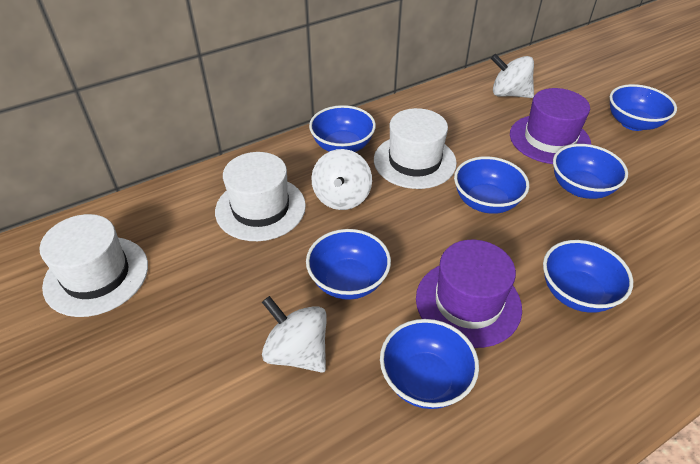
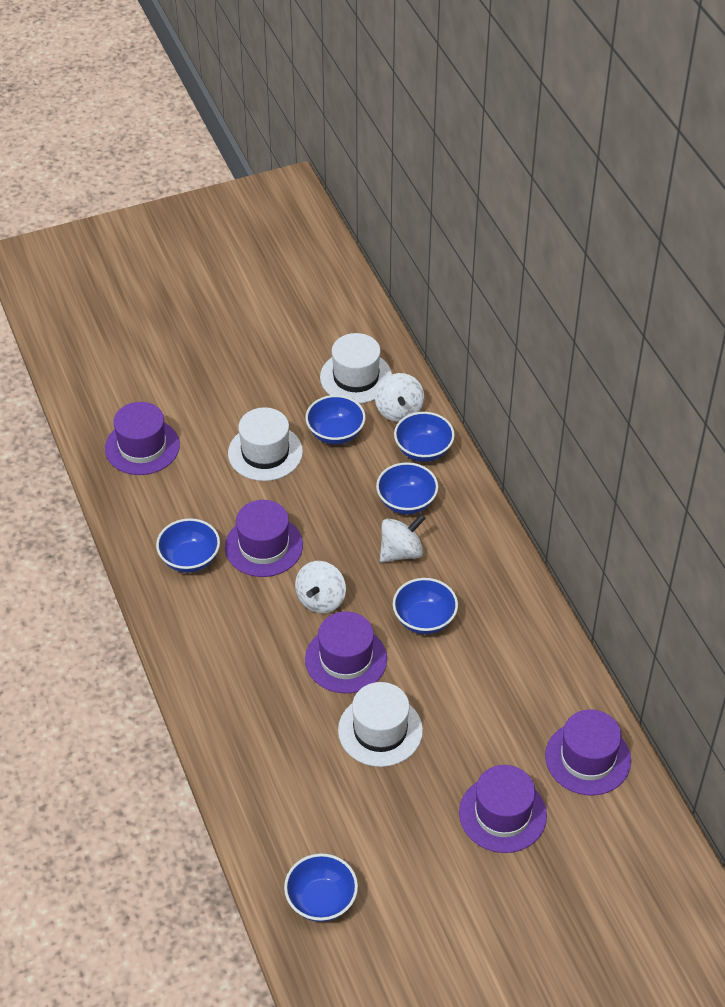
blue bowl: 7 -> 6
purple hat: 2 -> 5

